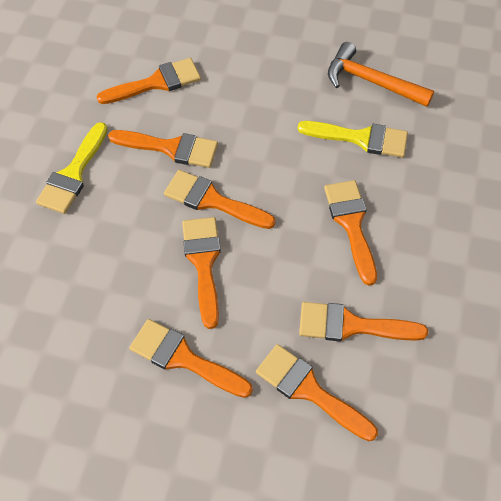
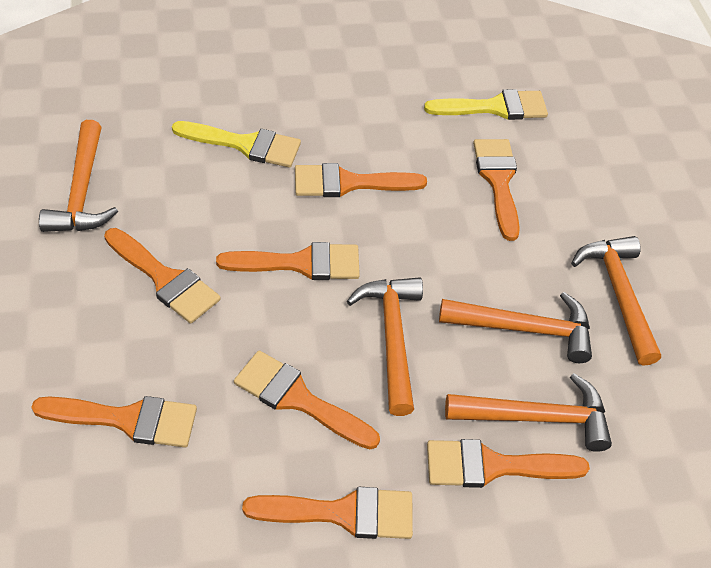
orange hammer: 1 -> 5

